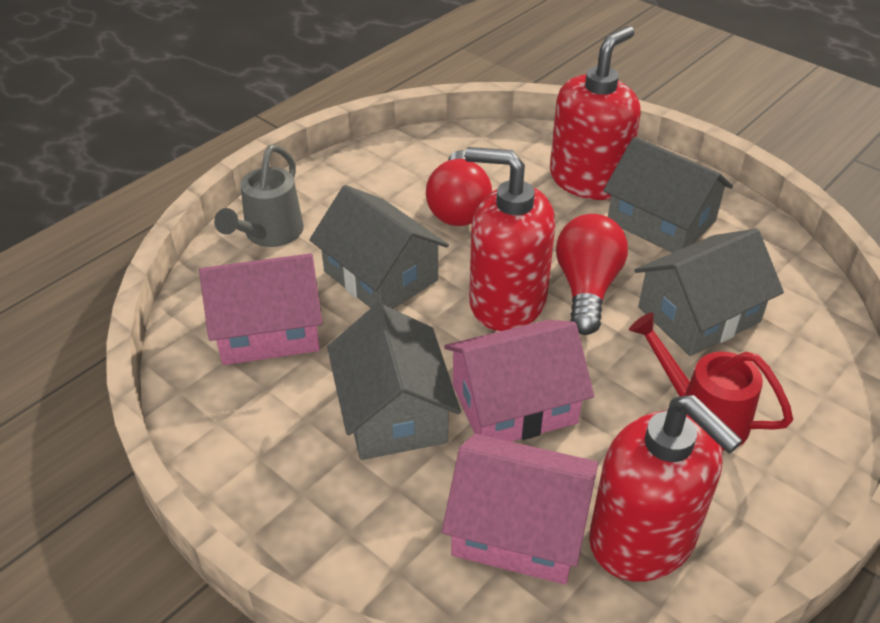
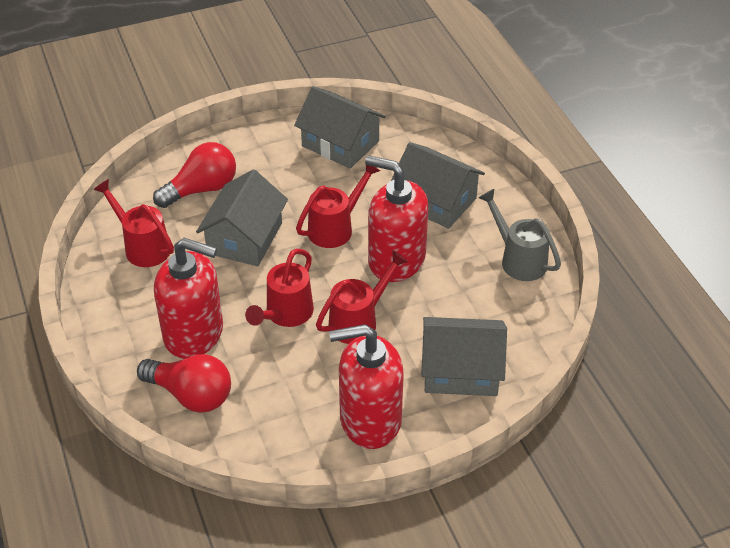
pink house: 3 -> 0
red watering can: 1 -> 4

